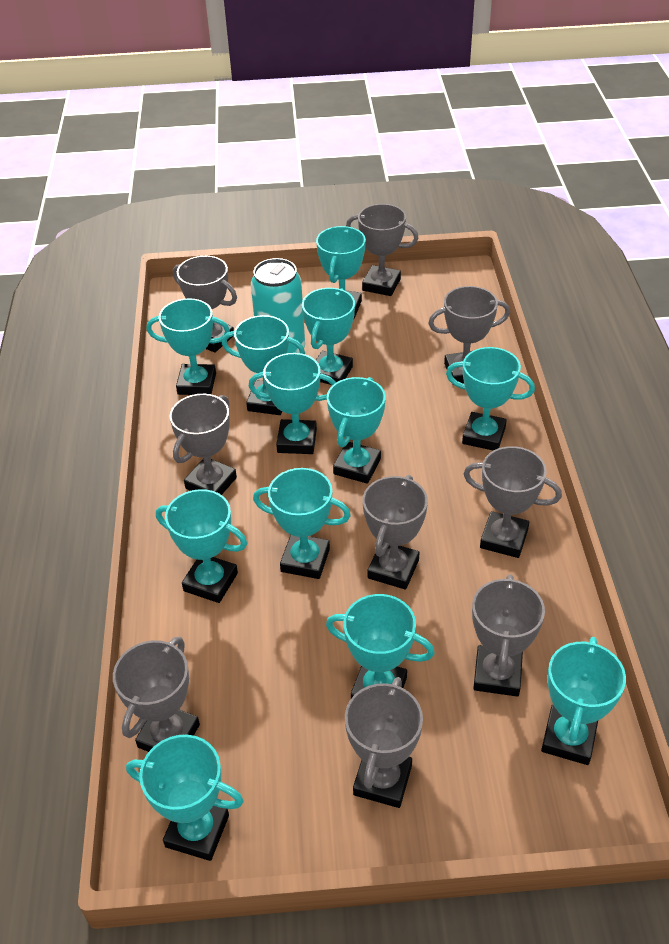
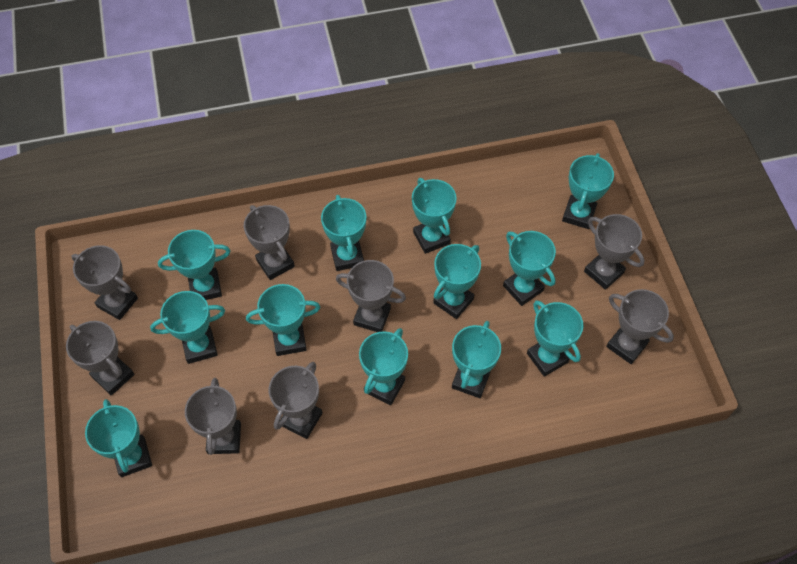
grey trophy: 9 -> 8
turquoise can: 1 -> 0

